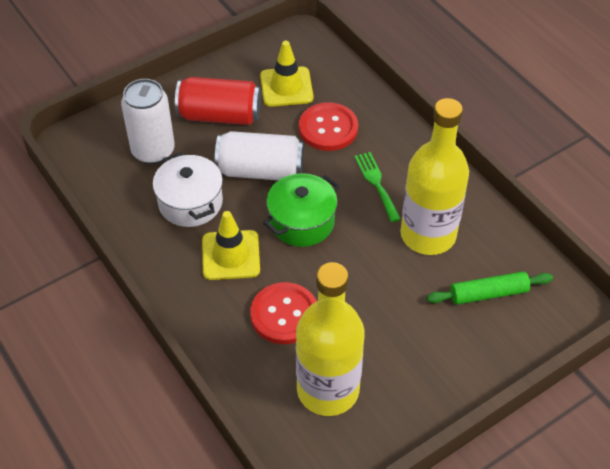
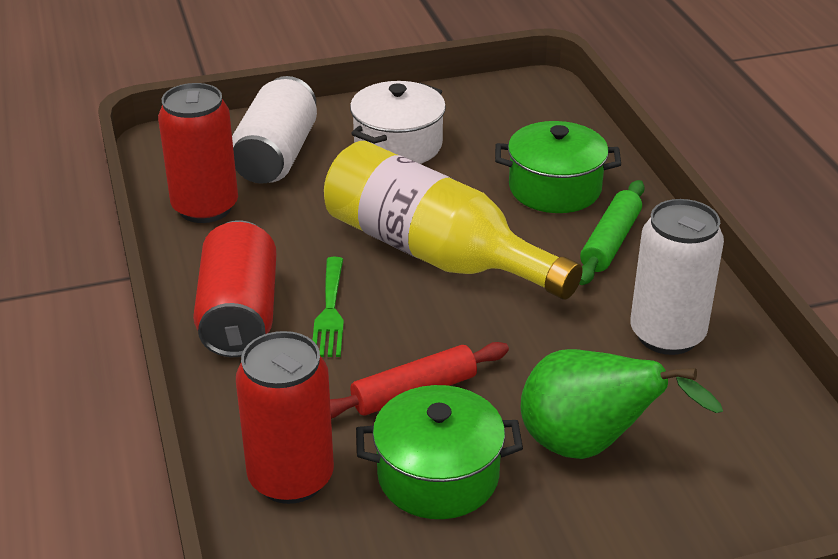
green pear: 0 -> 1
green pot: 1 -> 2
red button: 2 -> 0
red can: 1 -> 3
red rolling pin: 0 -> 1
yellow bottle: 2 -> 1
yellow traffic cone: 2 -> 0

